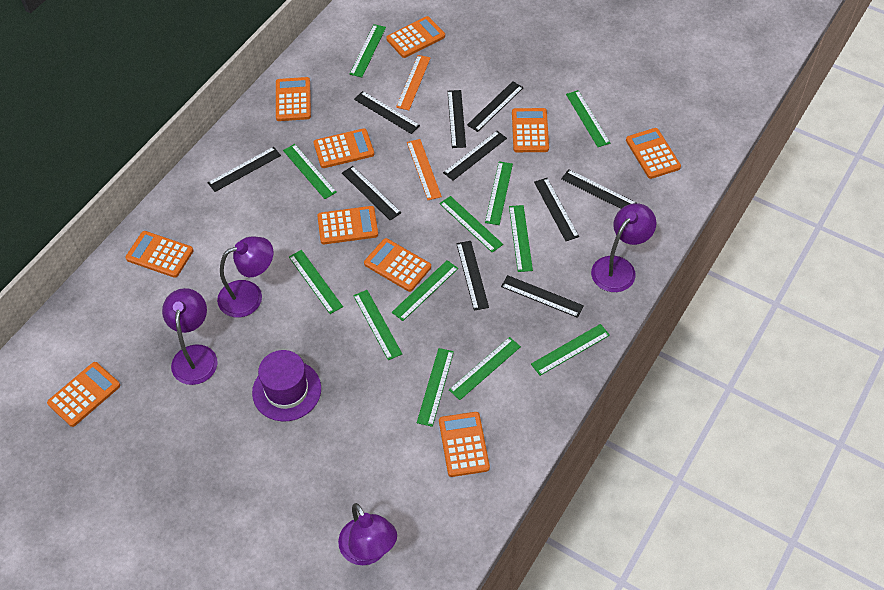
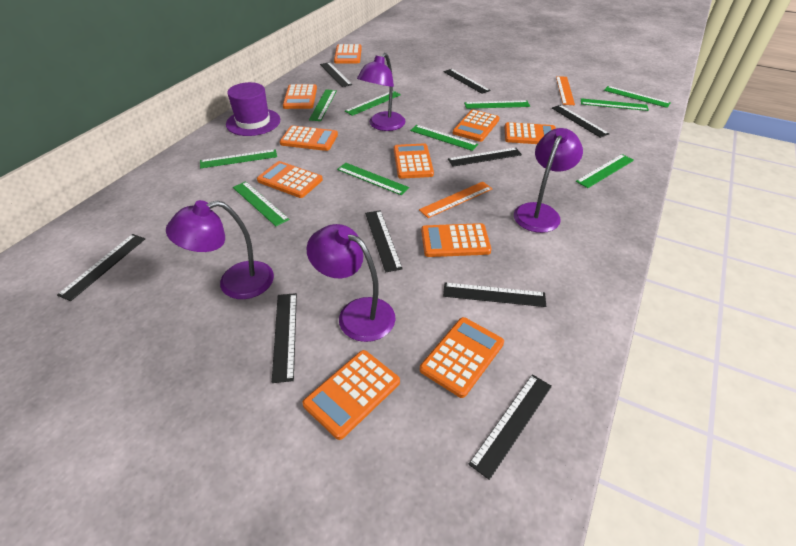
black ruler: 10 -> 9
green ruler: 12 -> 10

